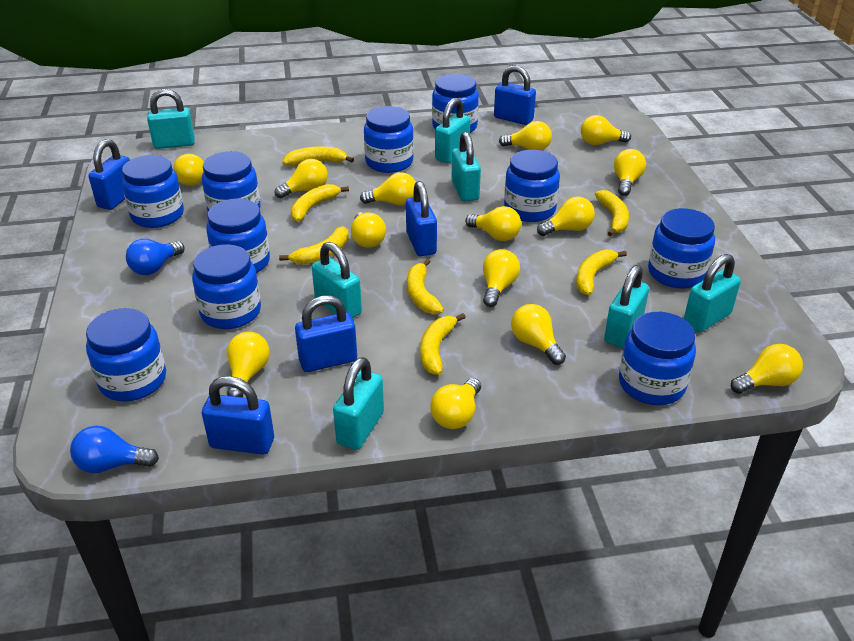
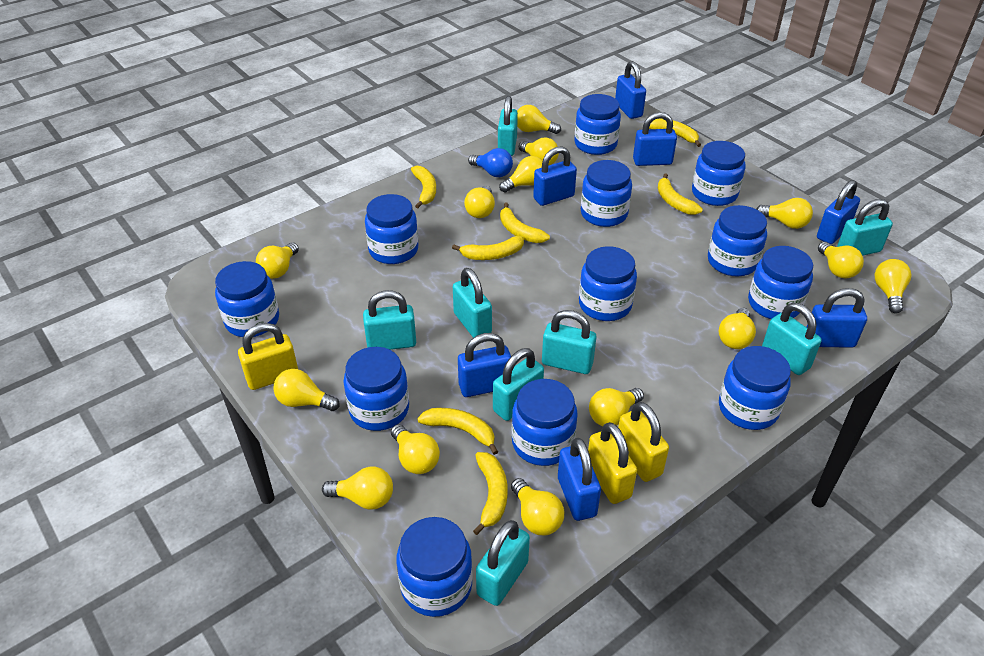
blue jar: 10 -> 12
blue light bulb: 2 -> 1
blue padlock: 5 -> 7
turquoise padlock: 7 -> 8
yellow padlock: 0 -> 3

